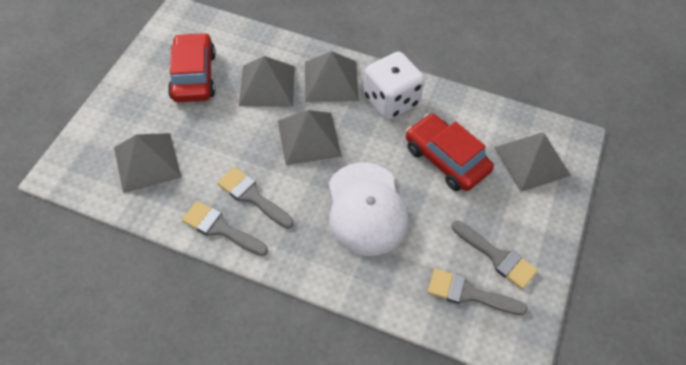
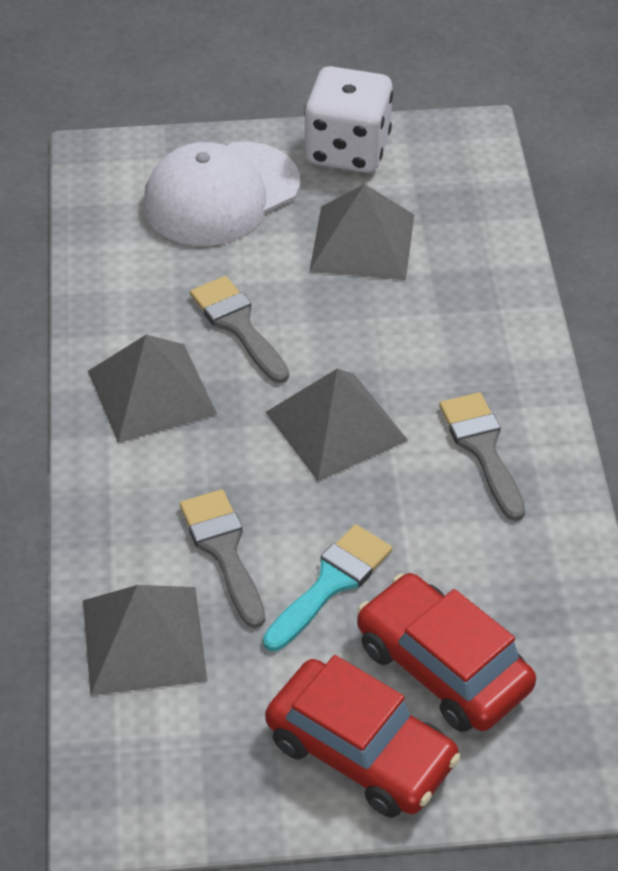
grey brush: 4 -> 3
grey pyramid: 5 -> 4
turquoise brush: 0 -> 1

